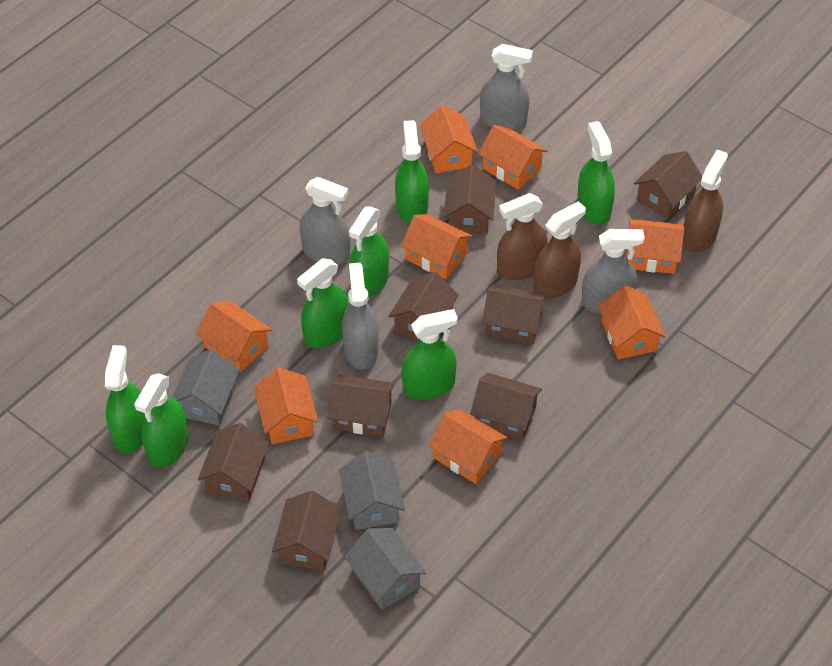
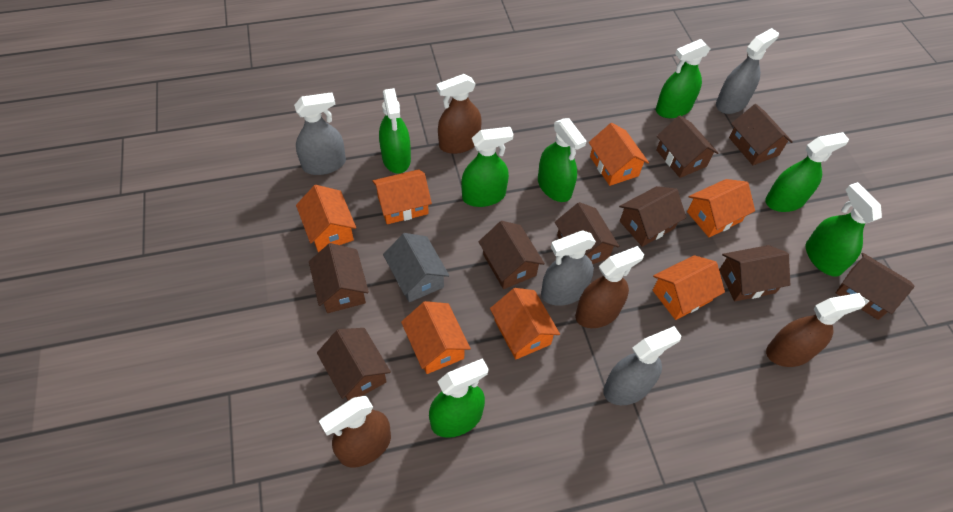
brown house: 8 -> 9
brown spray bottle: 3 -> 4
grey house: 3 -> 1
orange house: 8 -> 7

